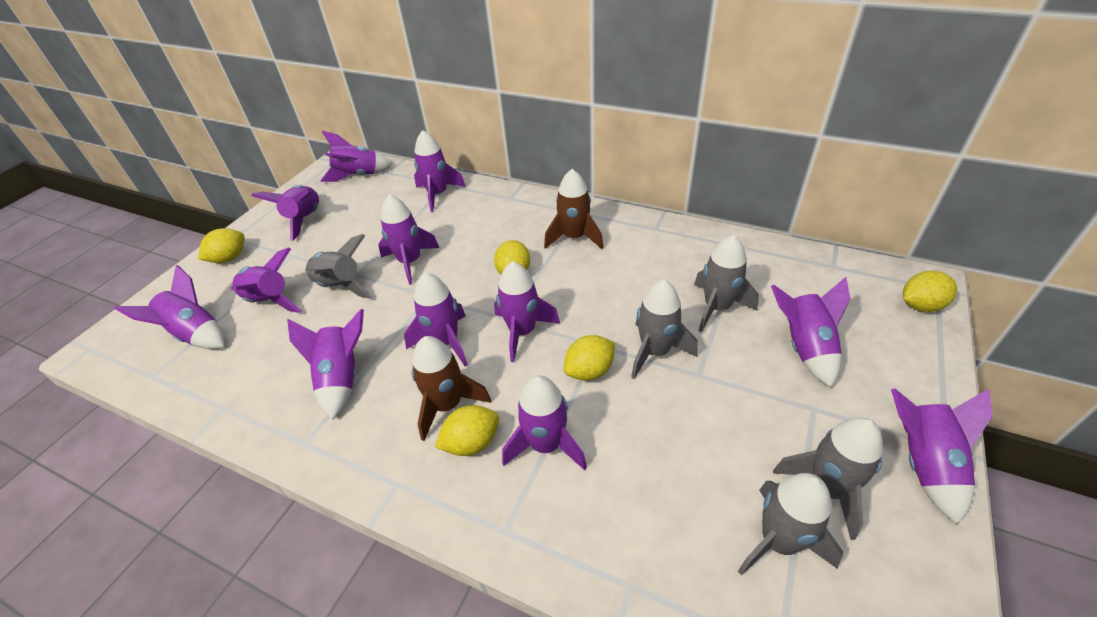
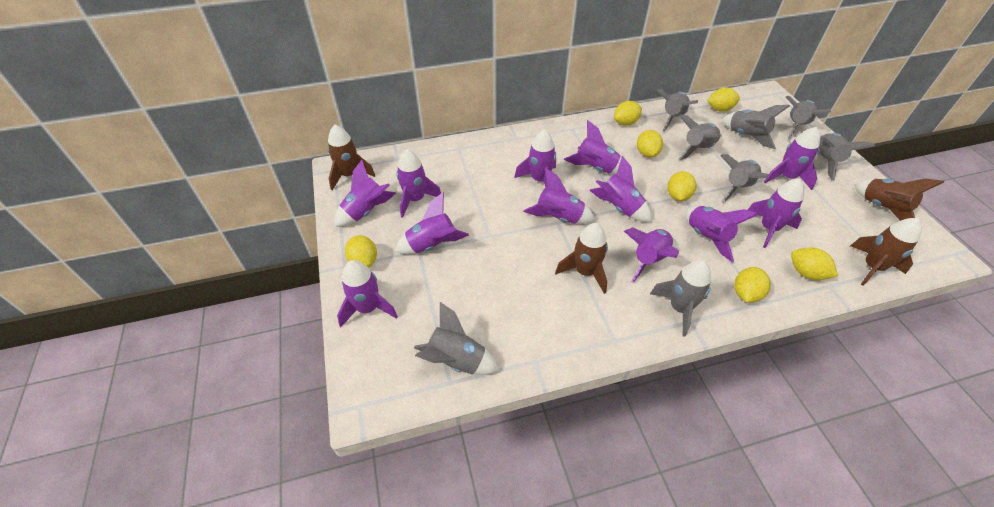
brown rocket: 2 -> 4
grey rocket: 5 -> 8
yellow lemon: 5 -> 7

